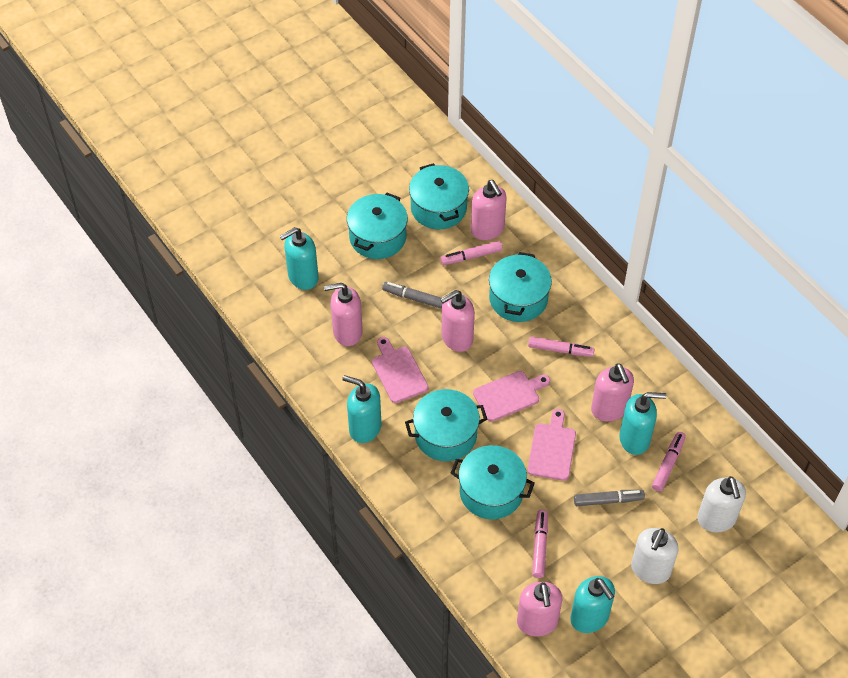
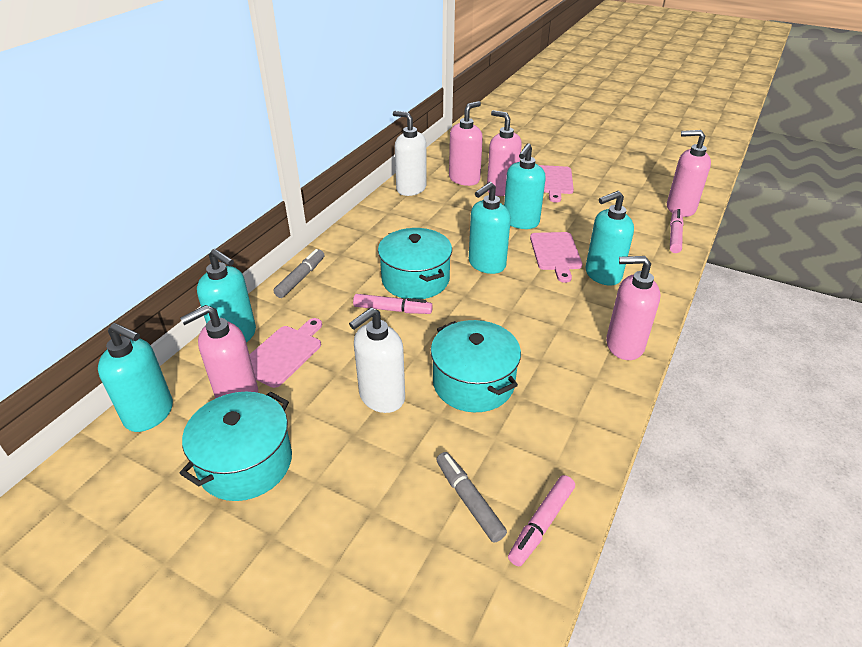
pink marker: 4 -> 3
turquoise pot: 5 -> 3
turquoise soap dispenser: 4 -> 5

